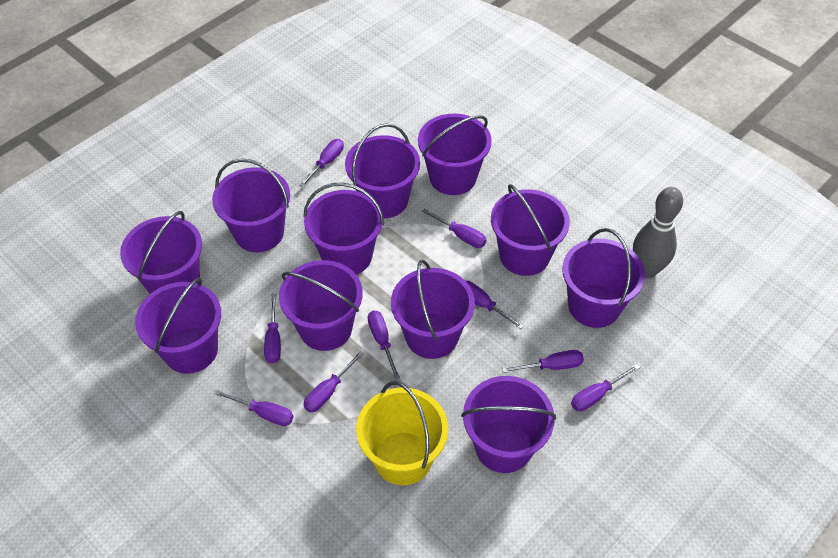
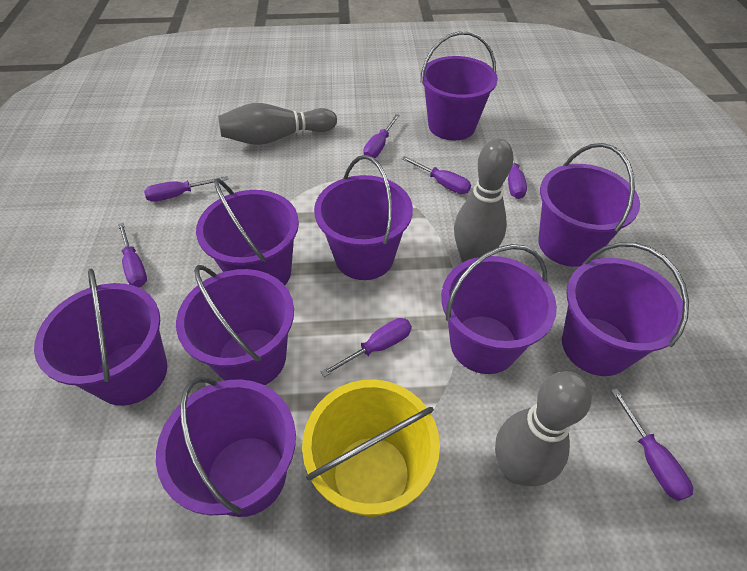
grey bowling pin: 1 -> 3
purple bucket: 11 -> 9
purple screwdriver: 9 -> 7

